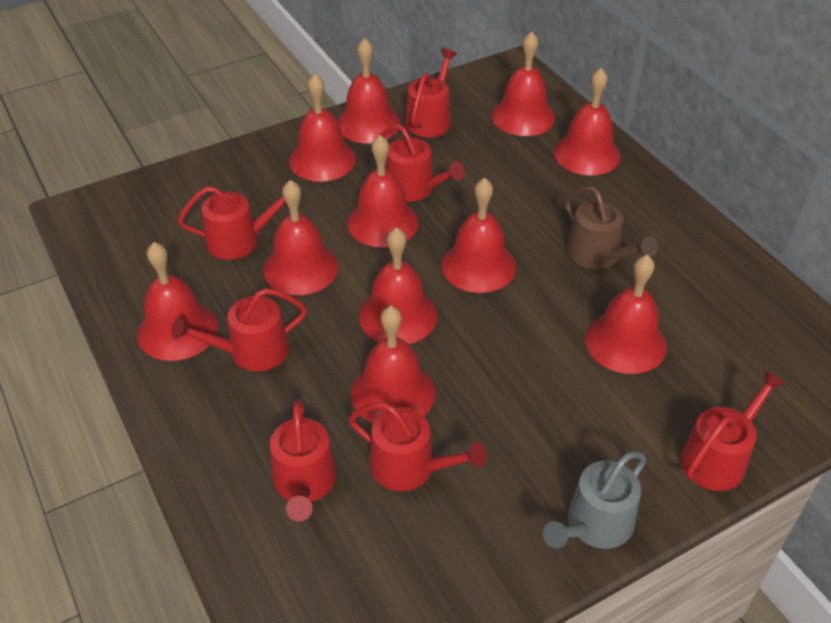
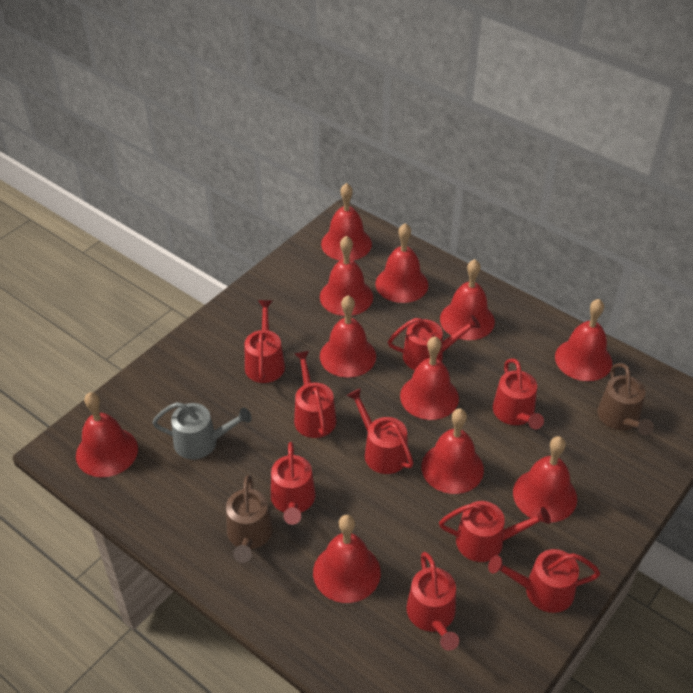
brown watering can: 1 -> 2
red watering can: 7 -> 9

